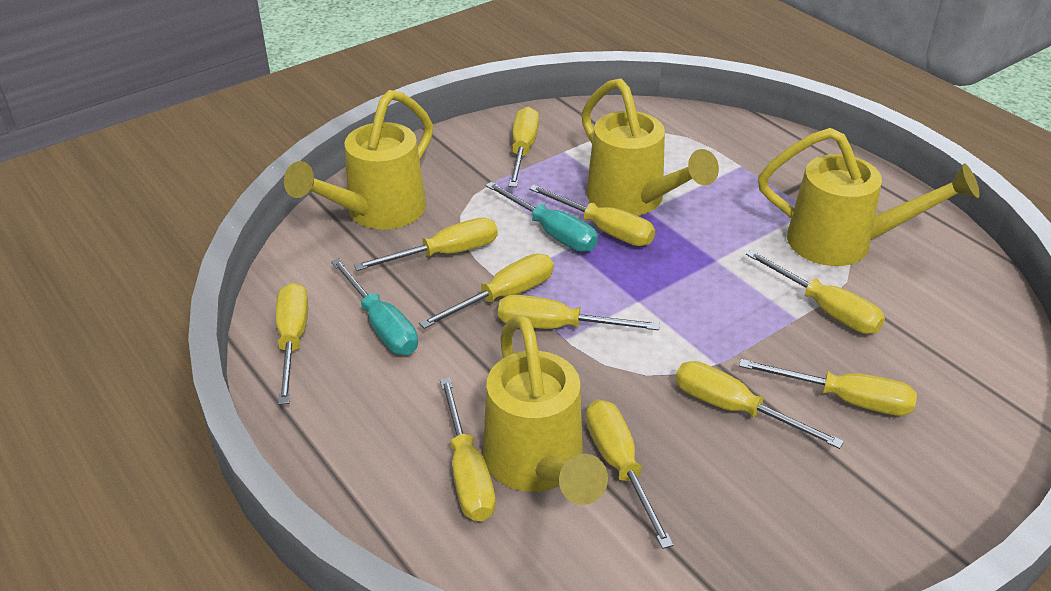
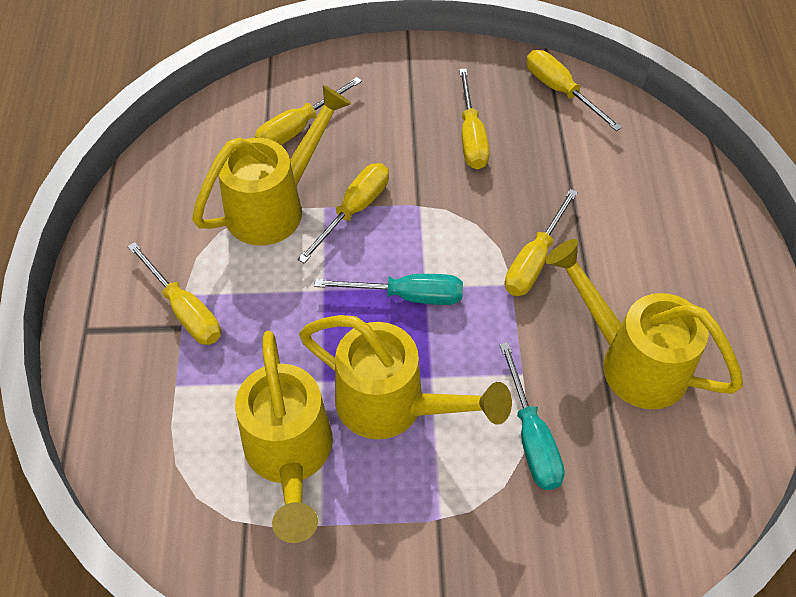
yellow screwdriver: 11 -> 6

